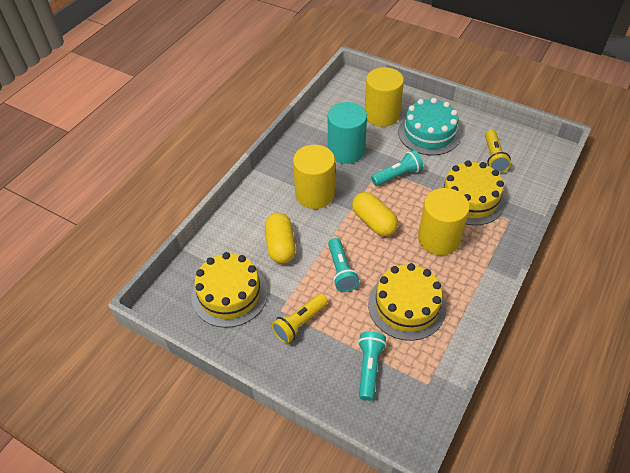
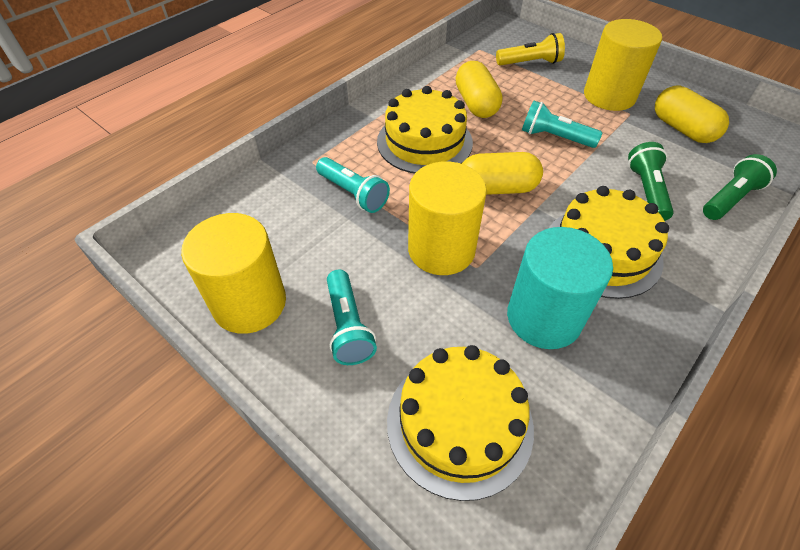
green flashlight: 0 -> 2
turquoise cake: 1 -> 0
yellow capsule: 2 -> 3
yellow flashlight: 2 -> 1

